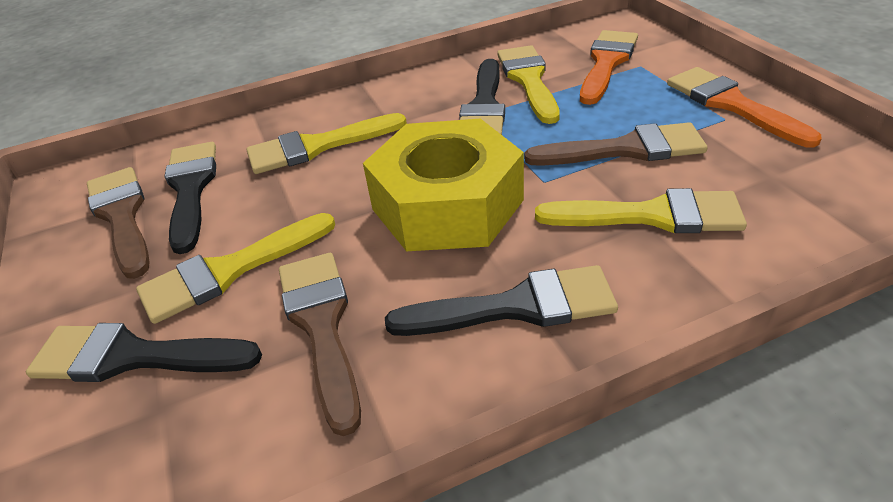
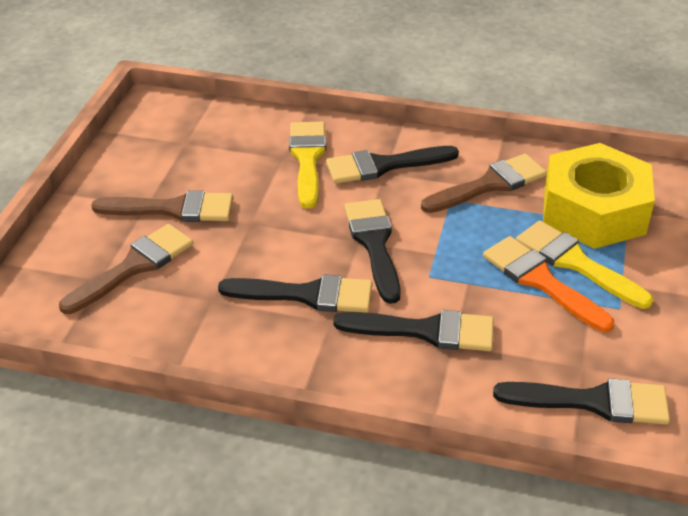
black brush: 4 -> 5
orange brush: 2 -> 1
yellow brush: 4 -> 2

